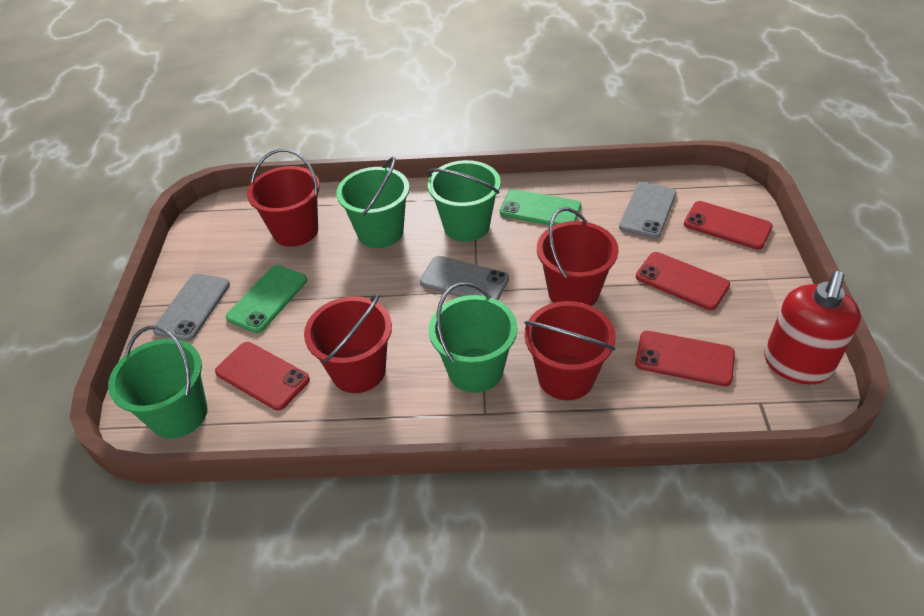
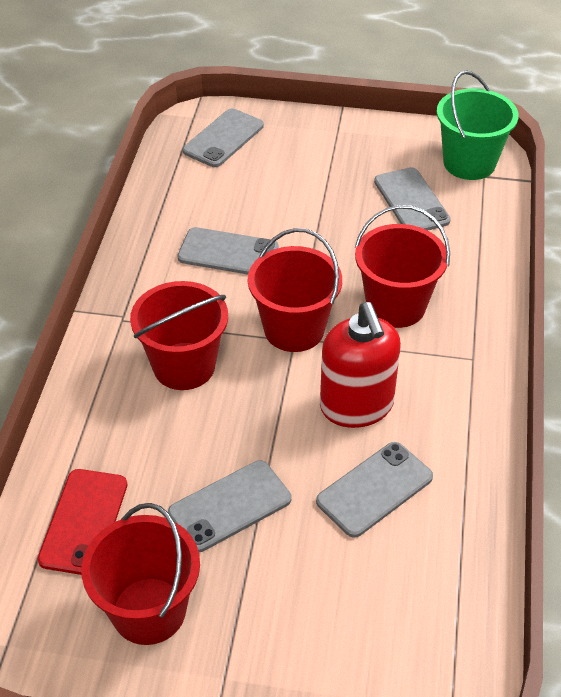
green bucket: 4 -> 1
green phone: 2 -> 0
grey phone: 3 -> 5
red phone: 4 -> 1

